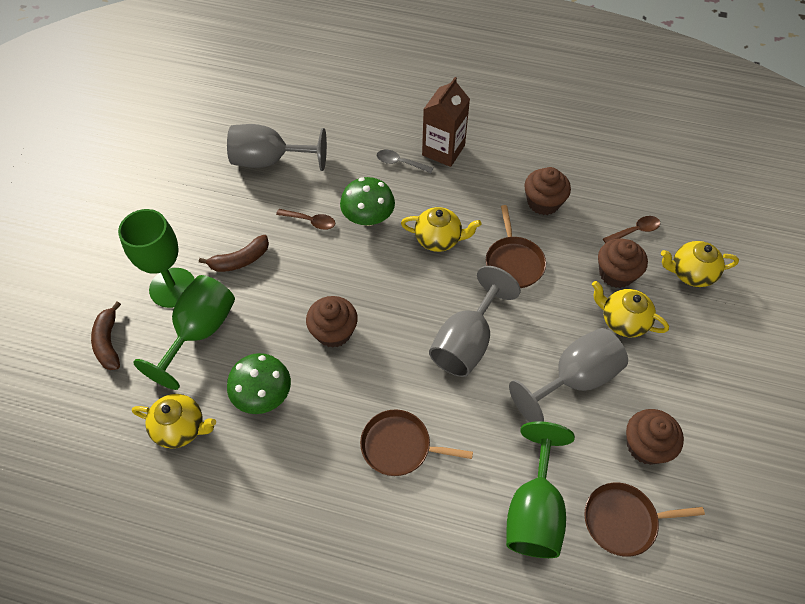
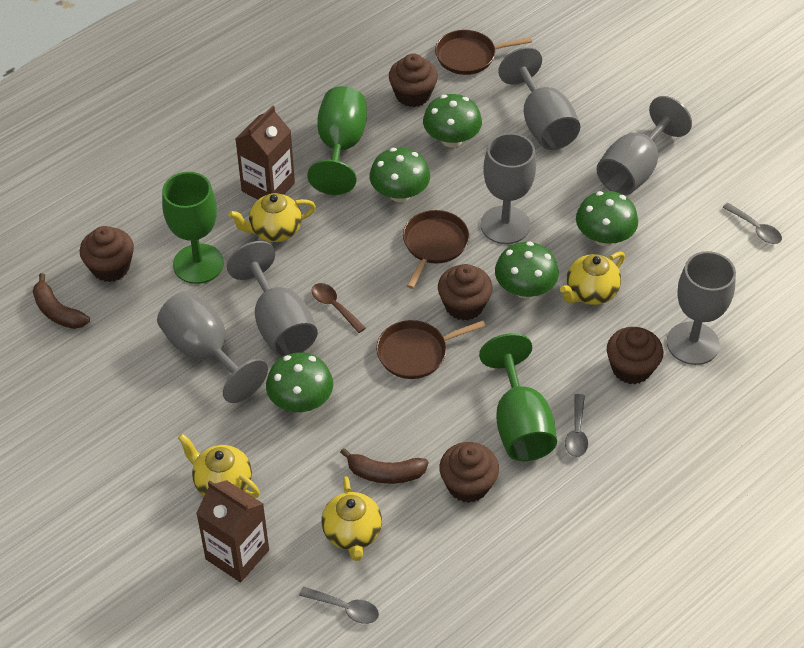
brown carton: 1 -> 2
brown cupcake: 4 -> 5
brown spoon: 2 -> 1
green mushroom: 2 -> 5
grey goblet: 3 -> 6
grey spoon: 1 -> 3

